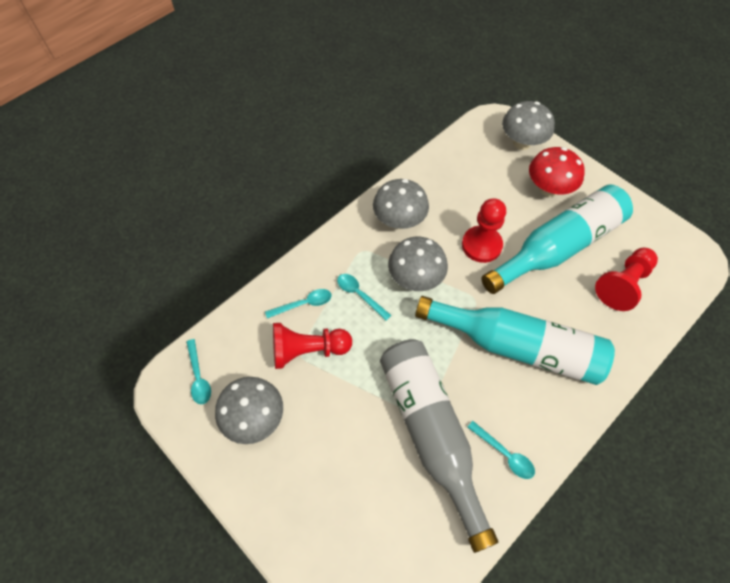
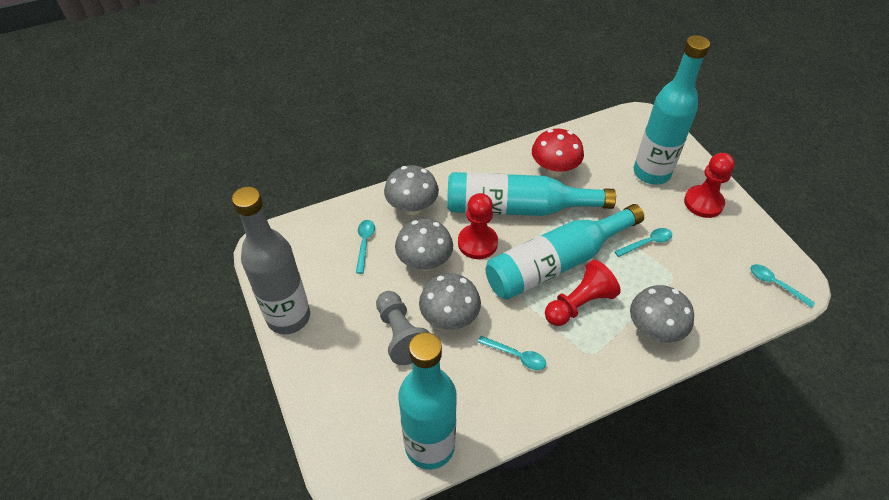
grey pawn: 0 -> 1
turquoise bottle: 2 -> 4

